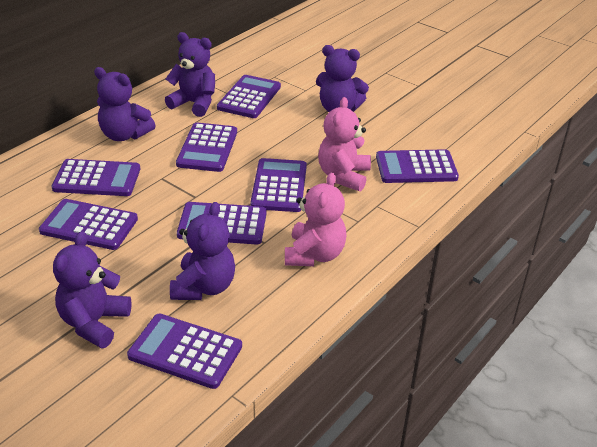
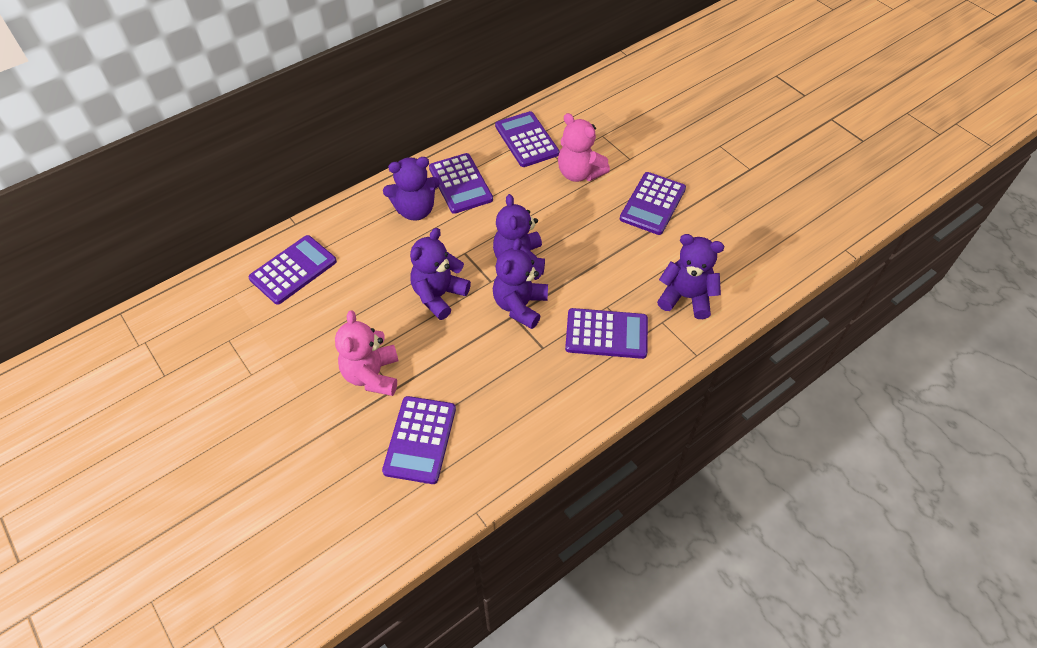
purple calculator: 8 -> 6

